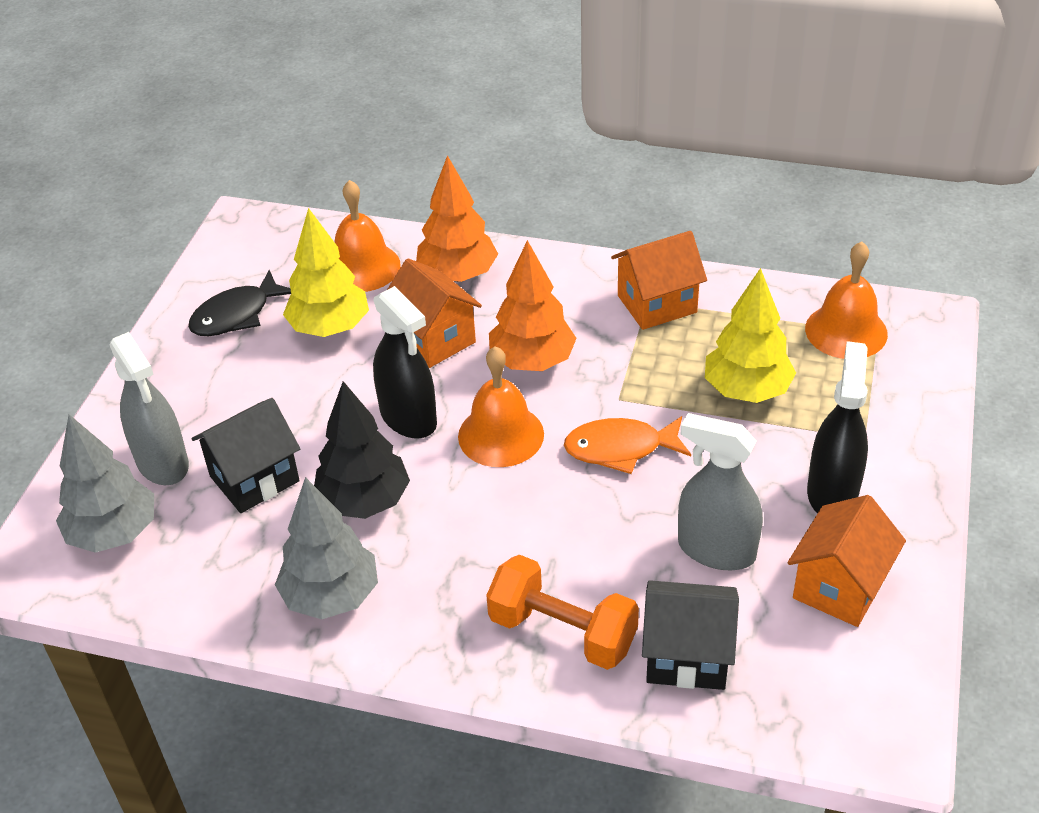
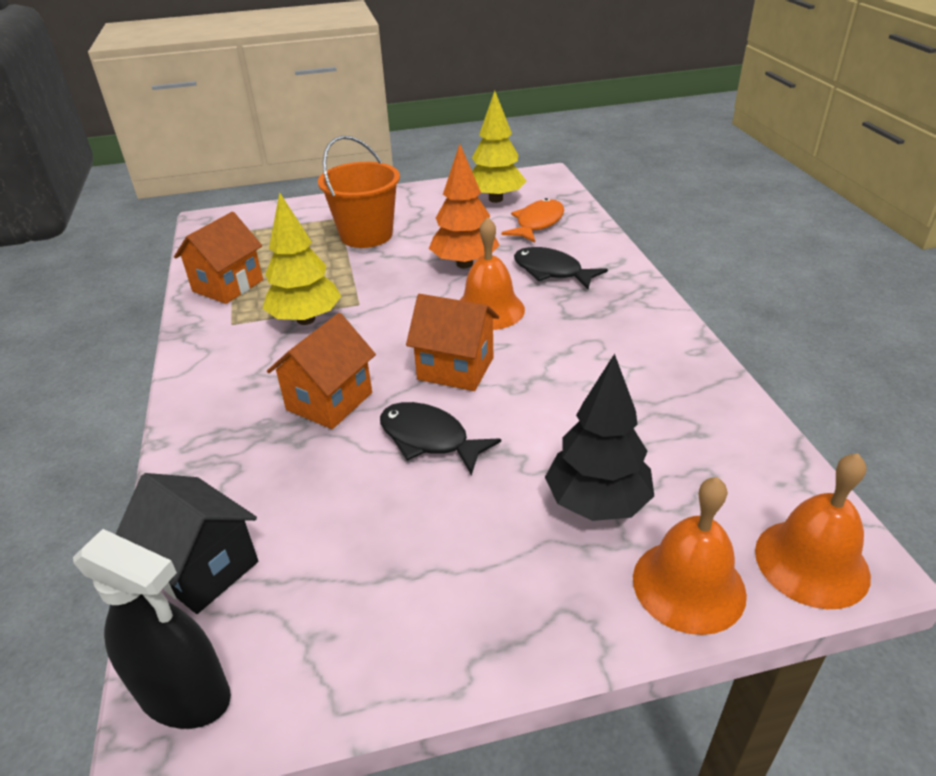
black fish: 1 -> 2
black house: 2 -> 1
black spray bottle: 2 -> 1
grey spray bottle: 2 -> 0
grey tree: 2 -> 0
orange bucket: 0 -> 1
orange dumbbell: 1 -> 0
orange tree: 2 -> 1

